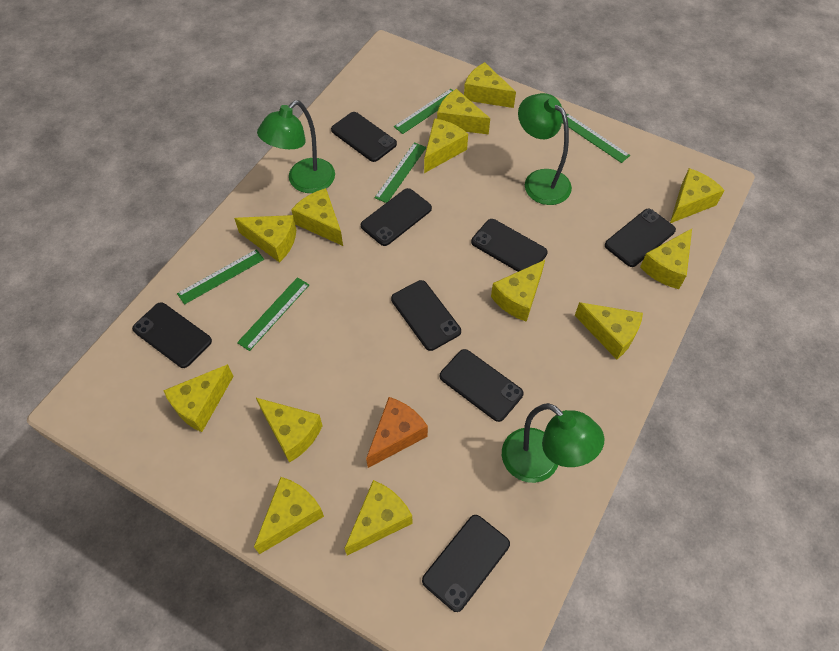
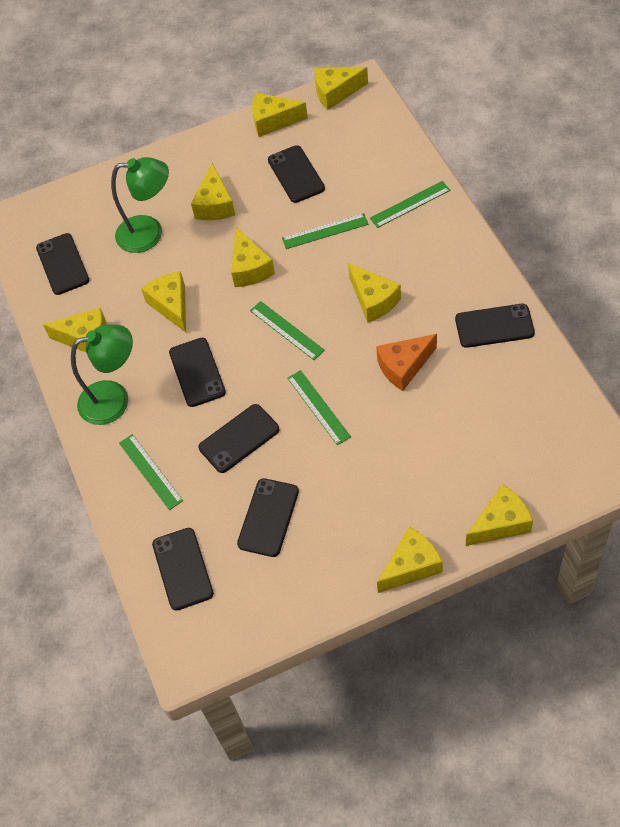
black phone: 8 -> 7
green lamp: 3 -> 2
yellow cheese: 13 -> 9

